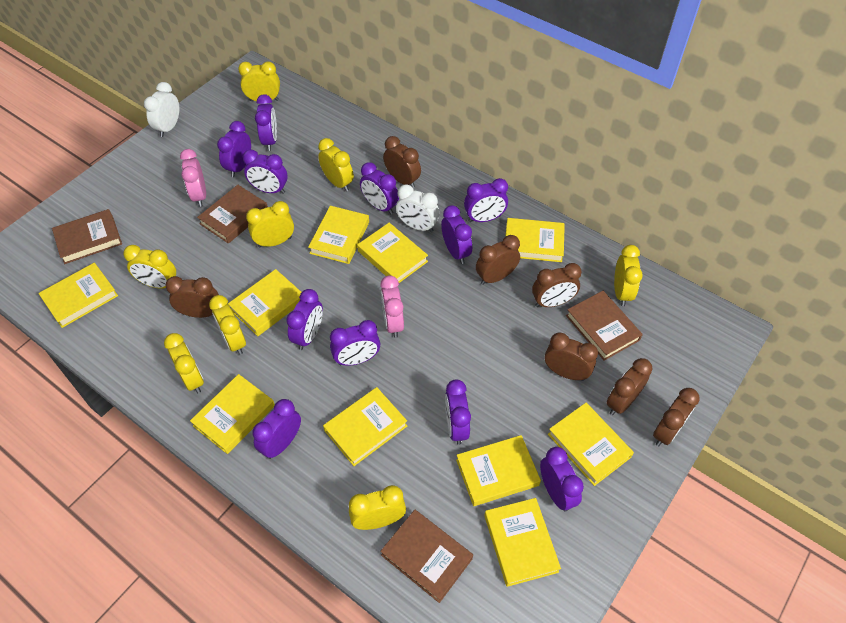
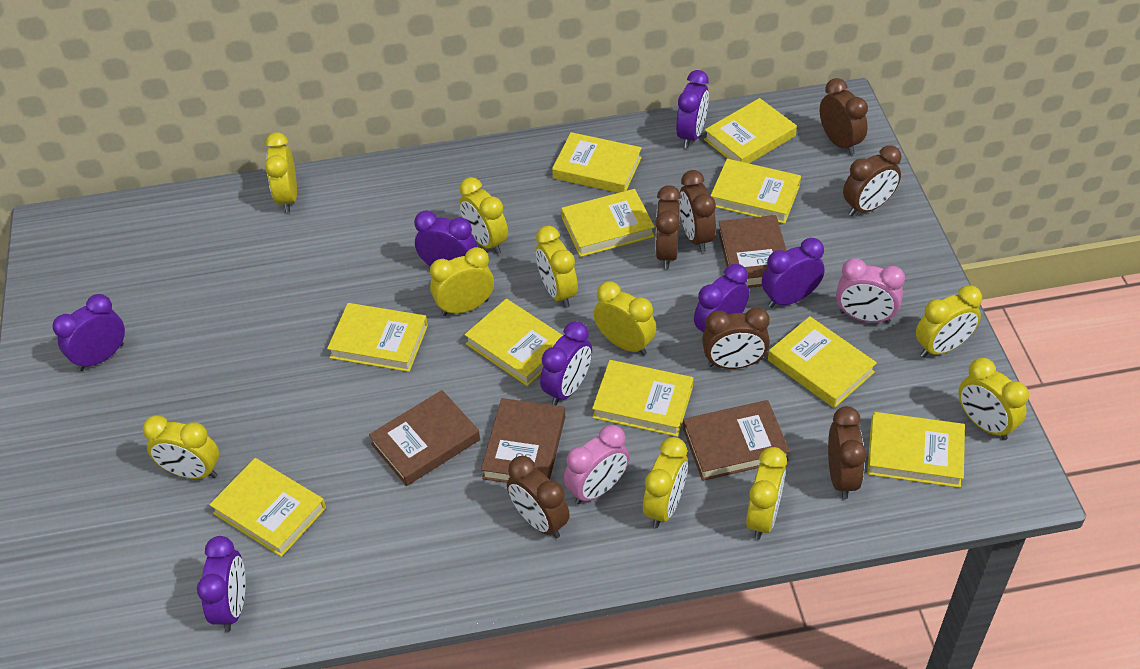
purple clock: 11 -> 7
white clock: 2 -> 0
yellow clock: 8 -> 10

